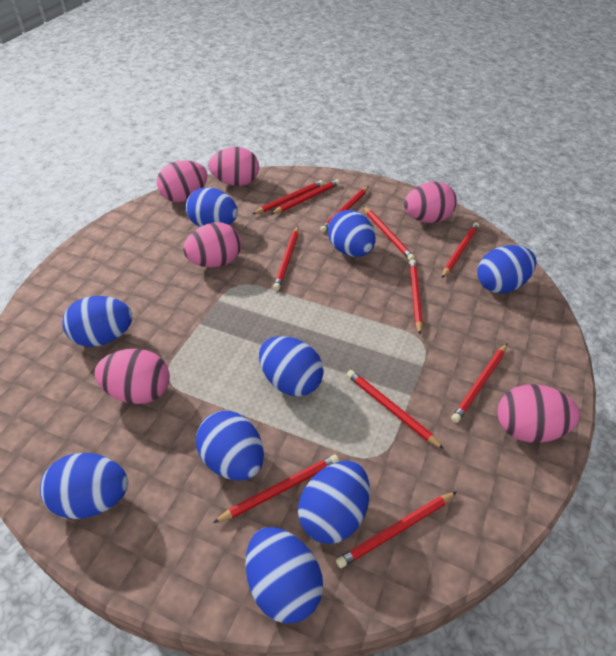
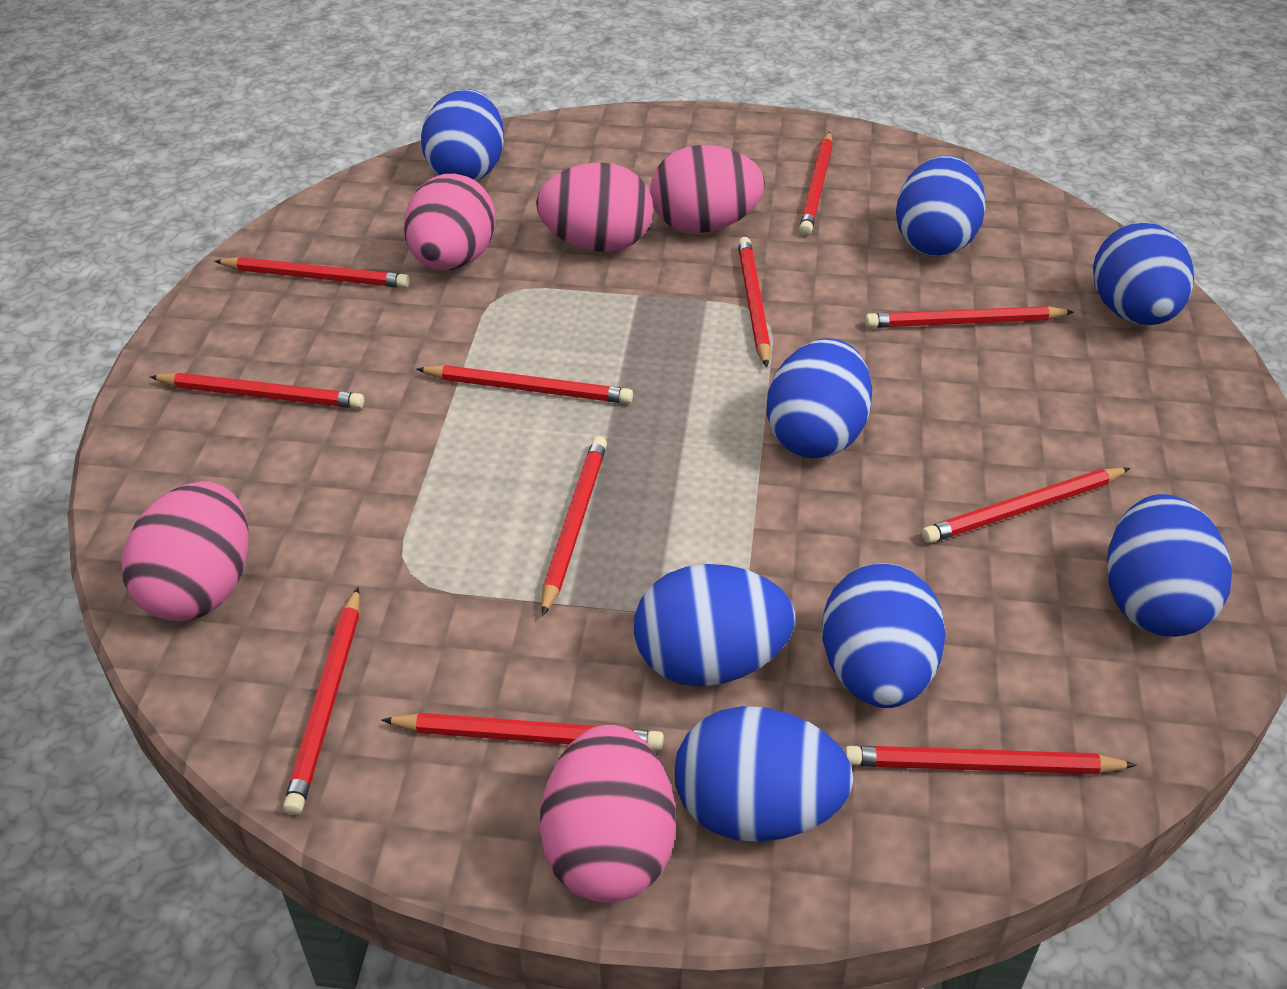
blue egg: 9 -> 8
pink egg: 6 -> 5

